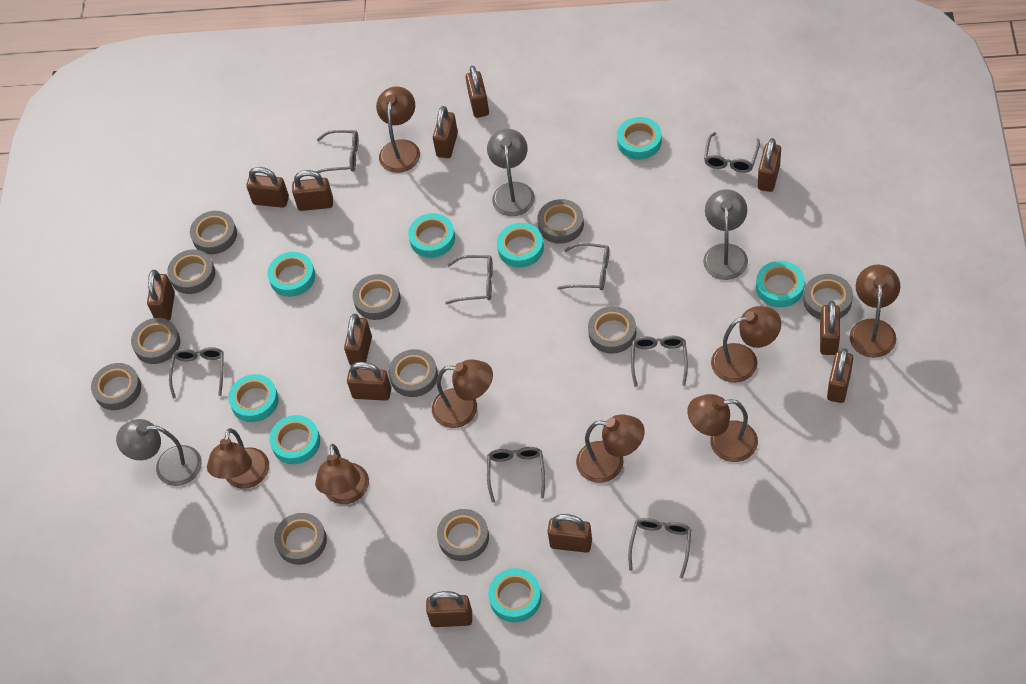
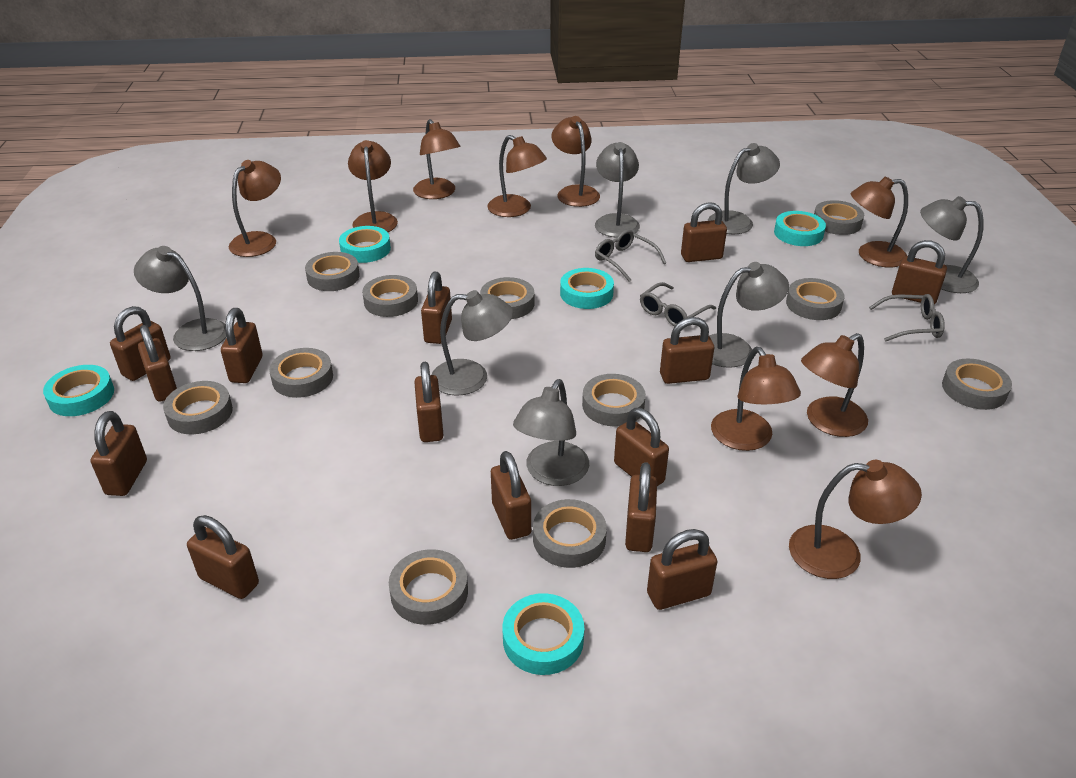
brown lamp: 8 -> 9
brown padlock: 12 -> 14
grey glasses: 8 -> 3
grey lamp: 3 -> 7
turquoise tape: 8 -> 5

